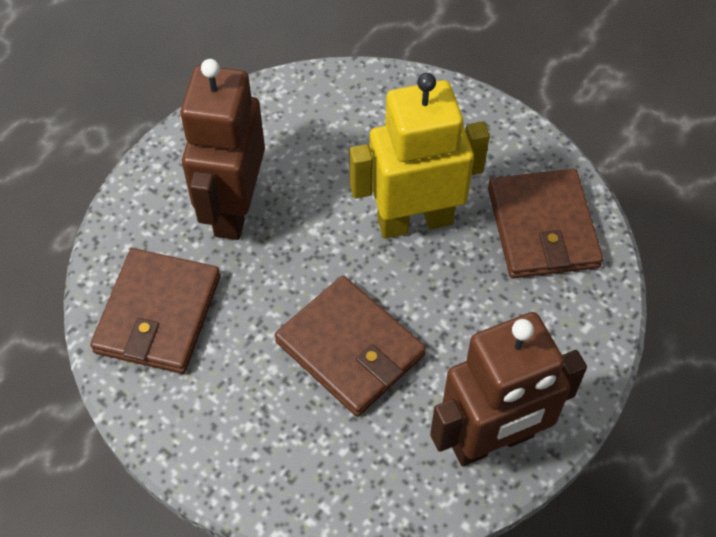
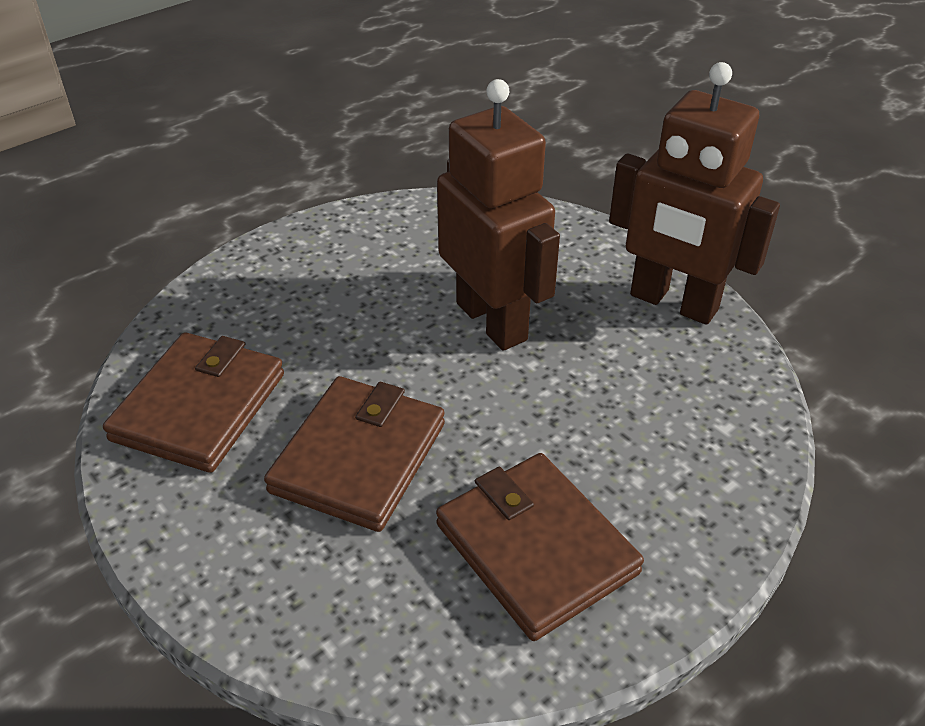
yellow robot: 1 -> 0

